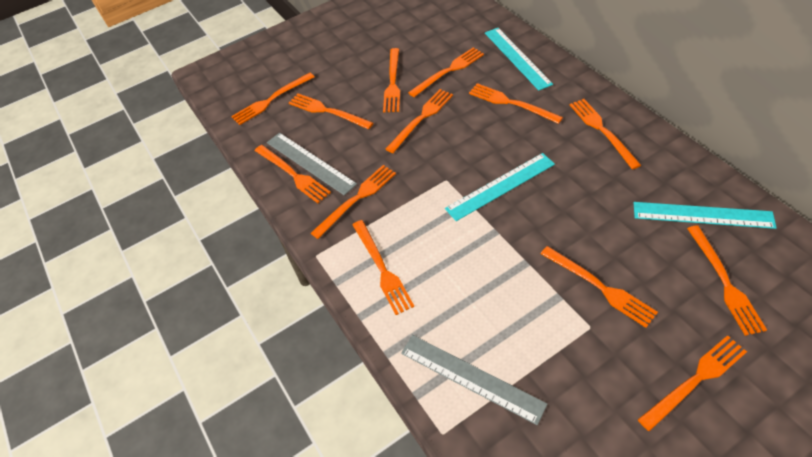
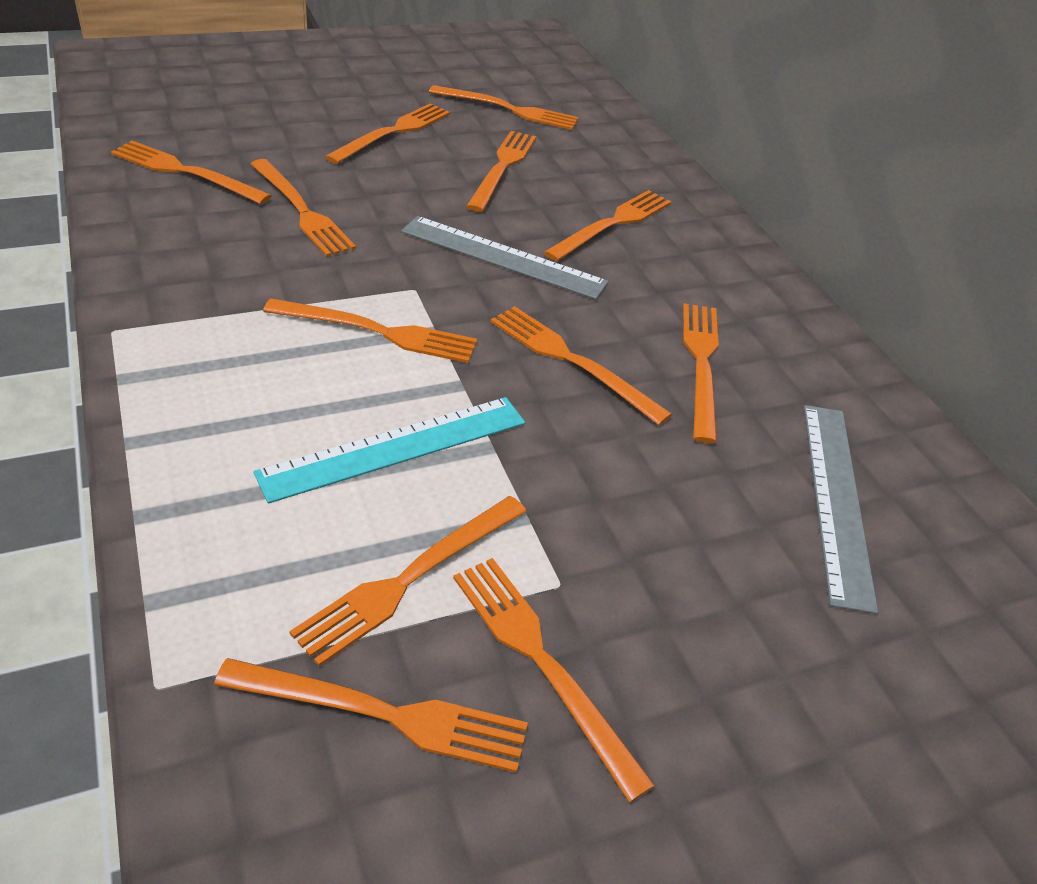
orange fork: 13 -> 12
turquoise ruler: 3 -> 1

